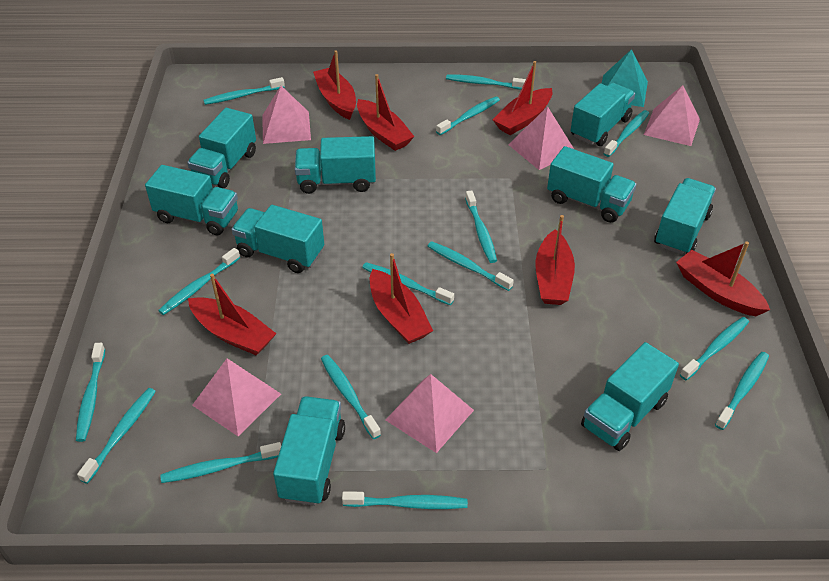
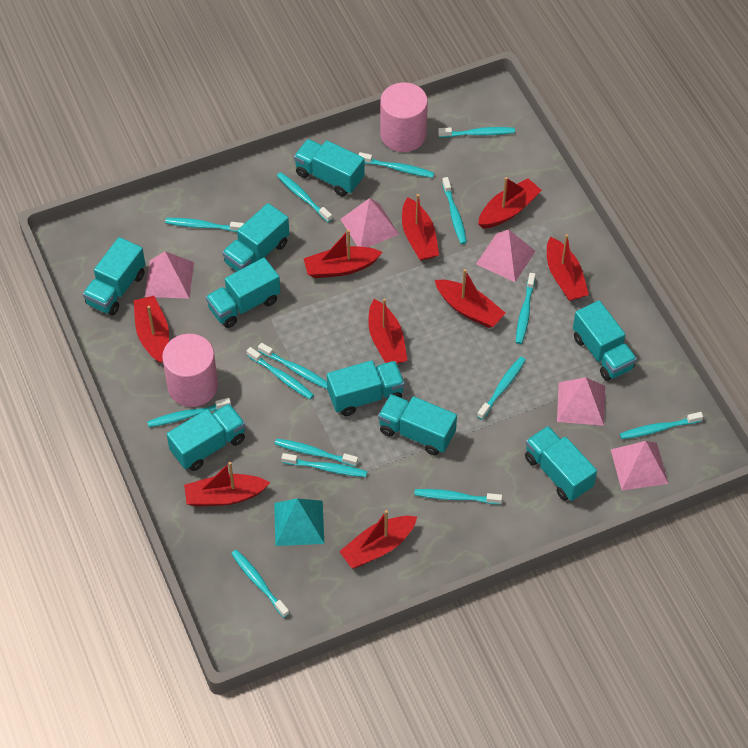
pink cylinder: 0 -> 2
red boat: 7 -> 9

